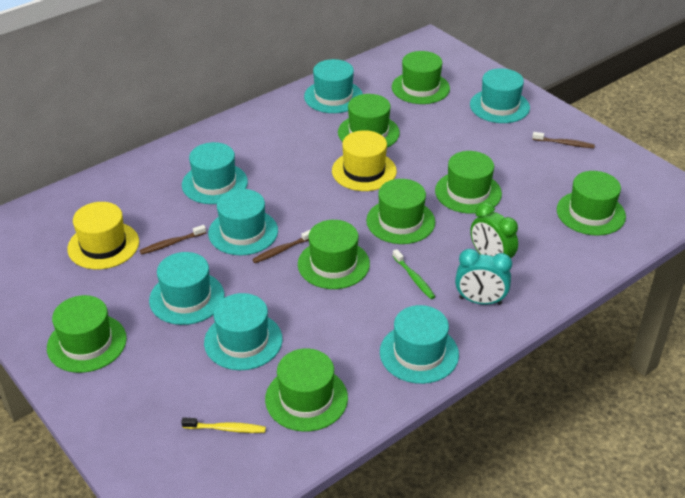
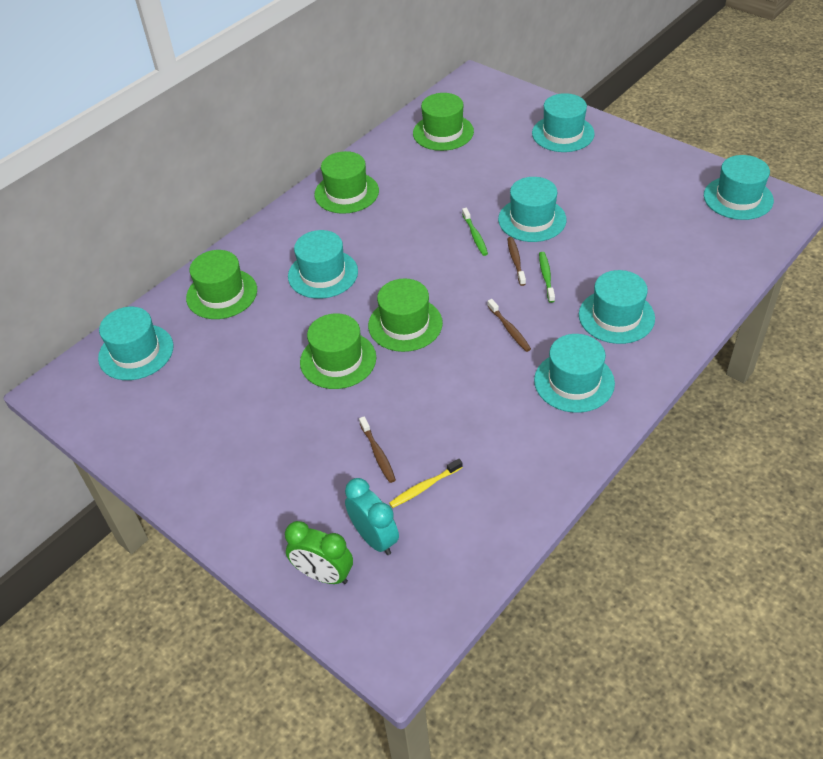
green hat: 8 -> 5
green toothbrush: 1 -> 2
yellow hat: 2 -> 0

